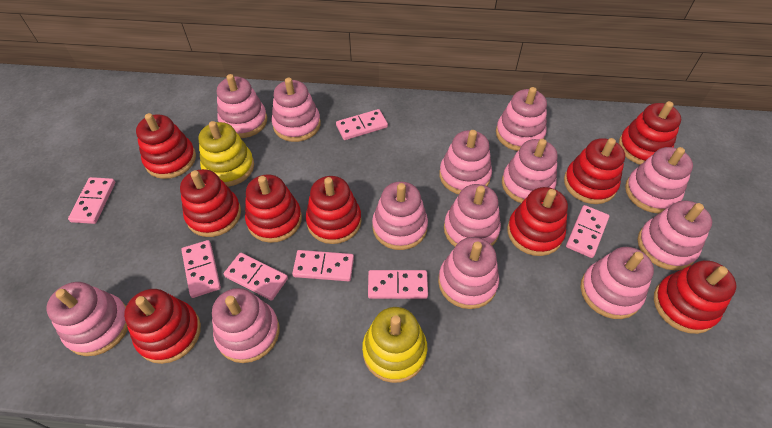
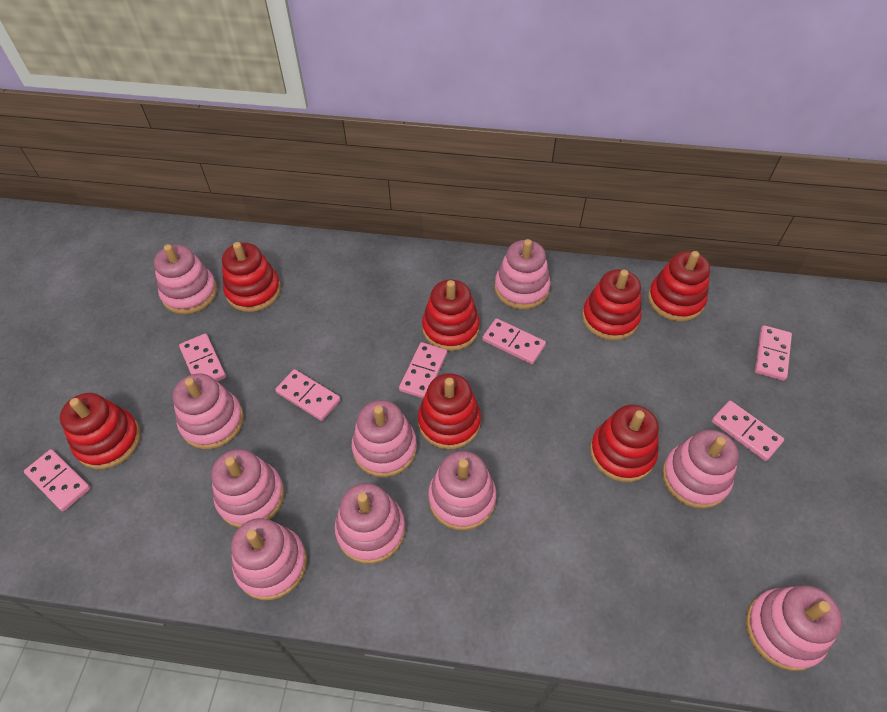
pink stacking toy: 13 -> 10
red stacking toy: 9 -> 7
yellow stacking toy: 2 -> 0

